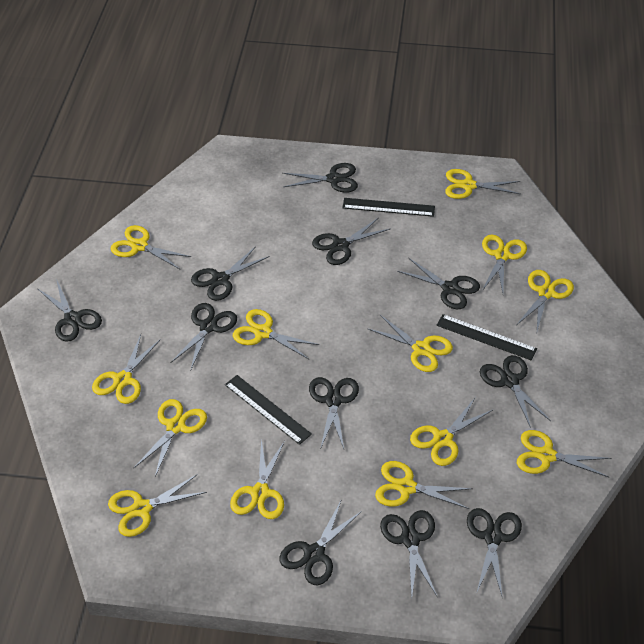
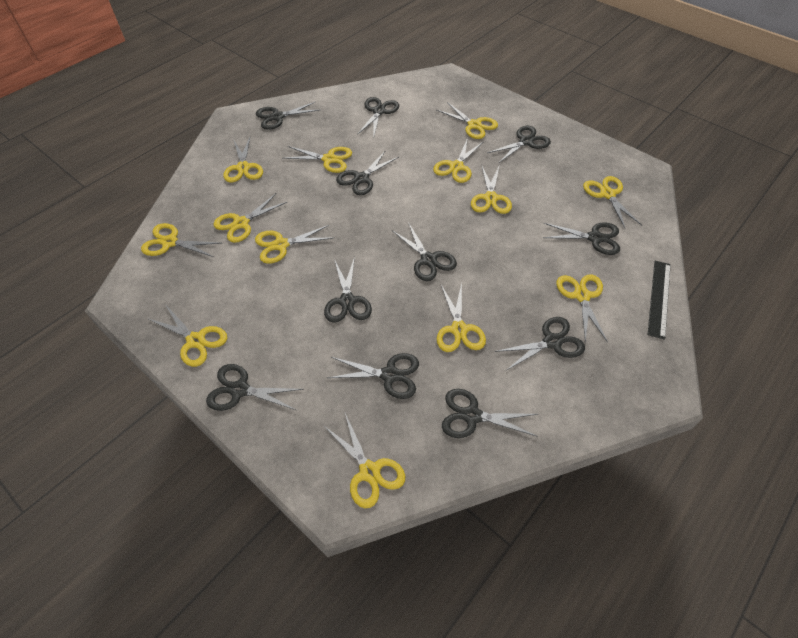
black ruler: 3 -> 1

